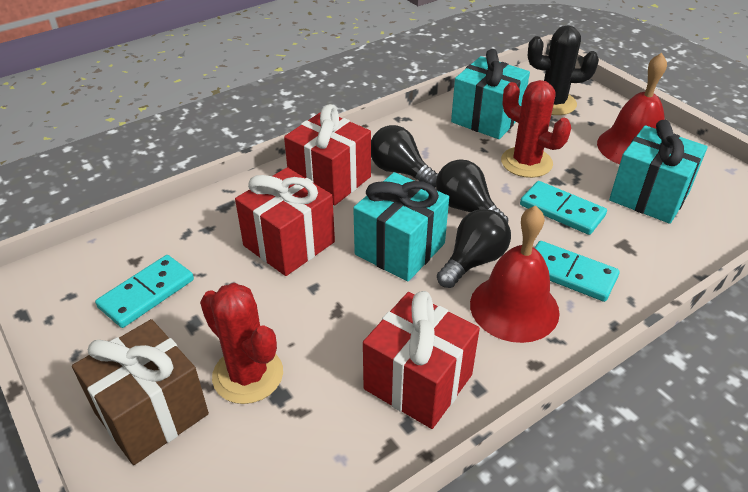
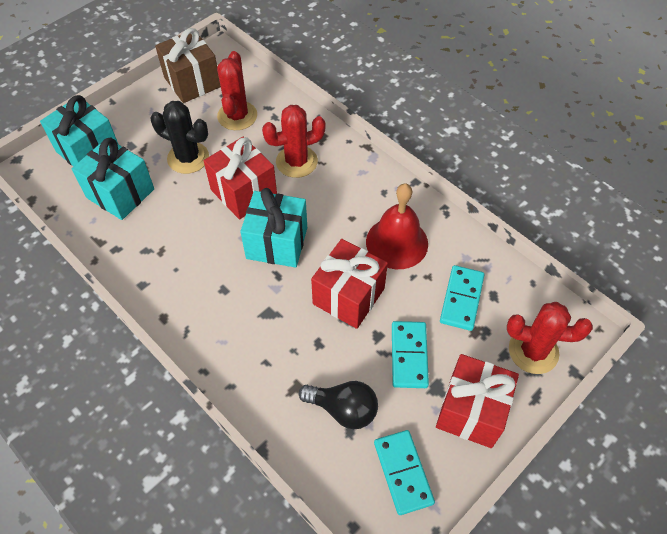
black light bulb: 3 -> 1
red bell: 2 -> 1
red cactus: 2 -> 3

